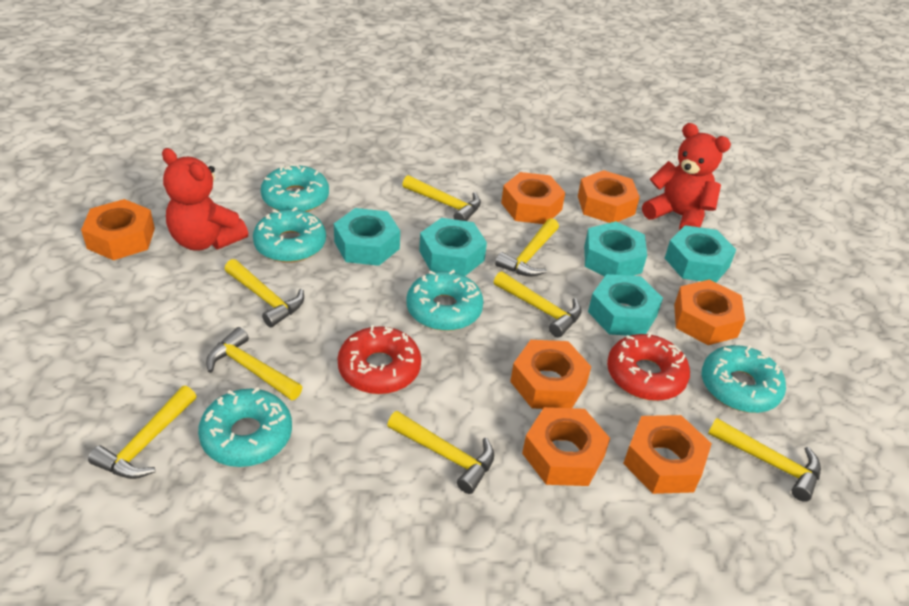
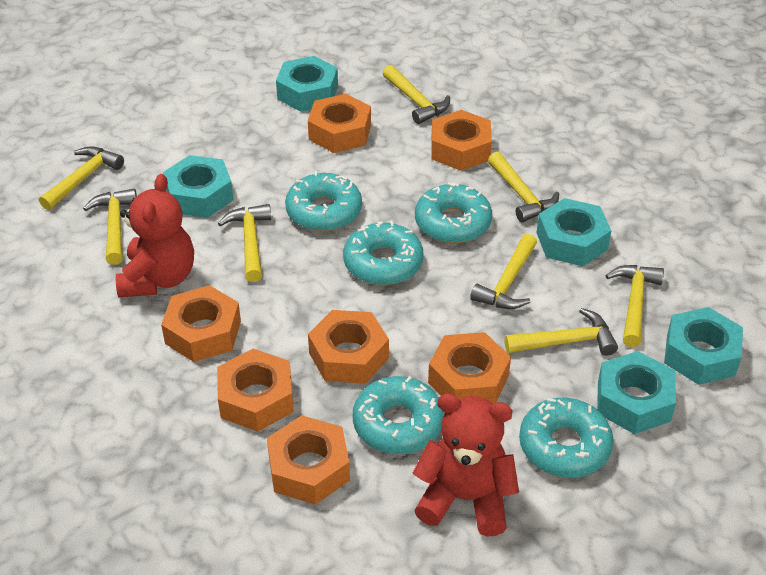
red donut: 2 -> 0

